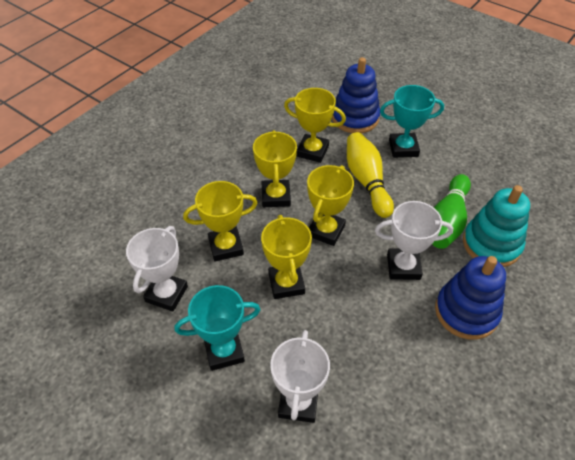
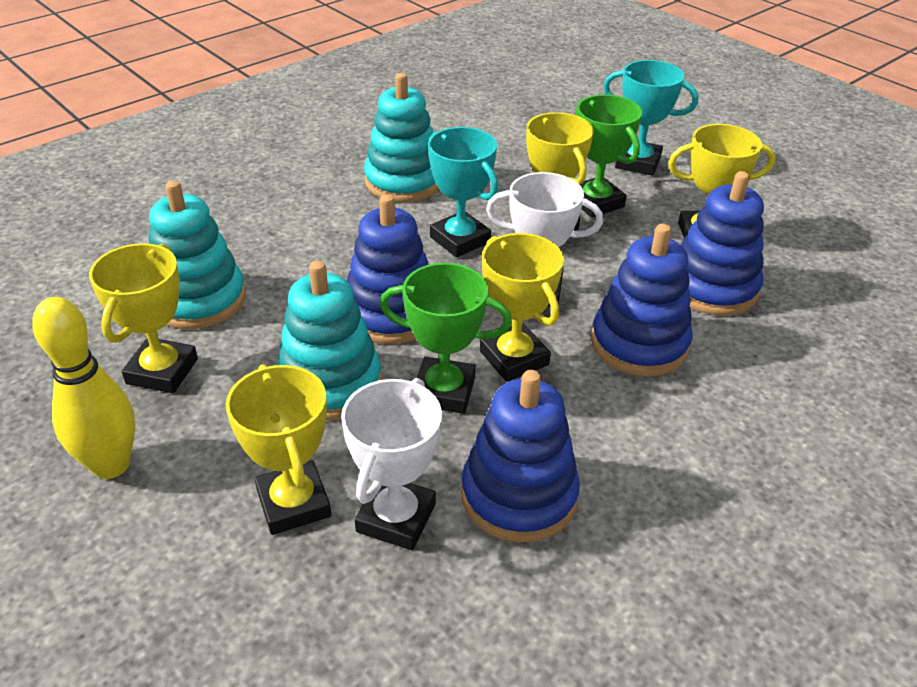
blue stacking toy: 2 -> 4
green bowling pin: 1 -> 0
green trophy: 0 -> 2
turquoise stacking toy: 1 -> 3
white trophy: 3 -> 2

